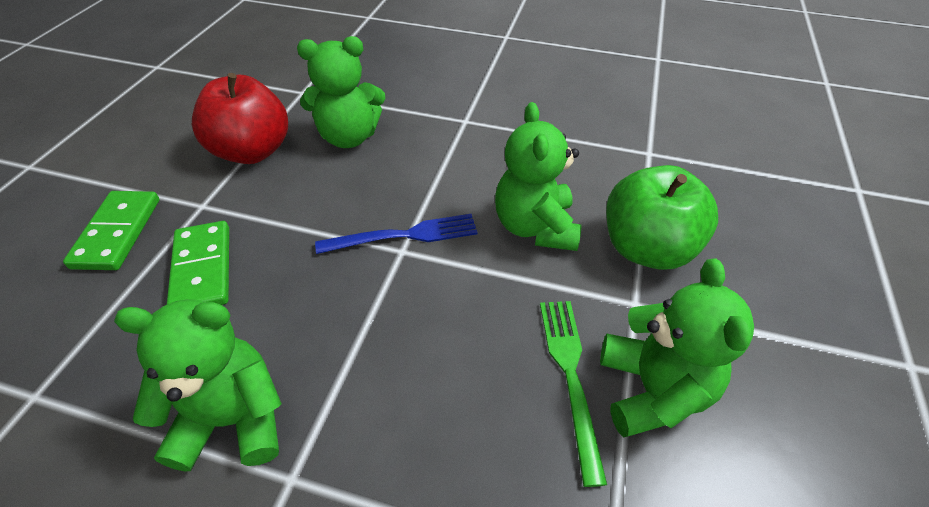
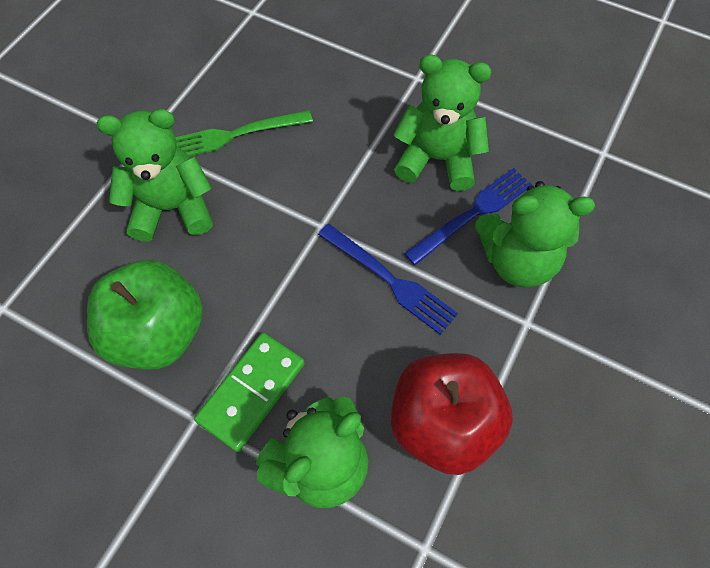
blue fork: 1 -> 2
green domino: 2 -> 1

